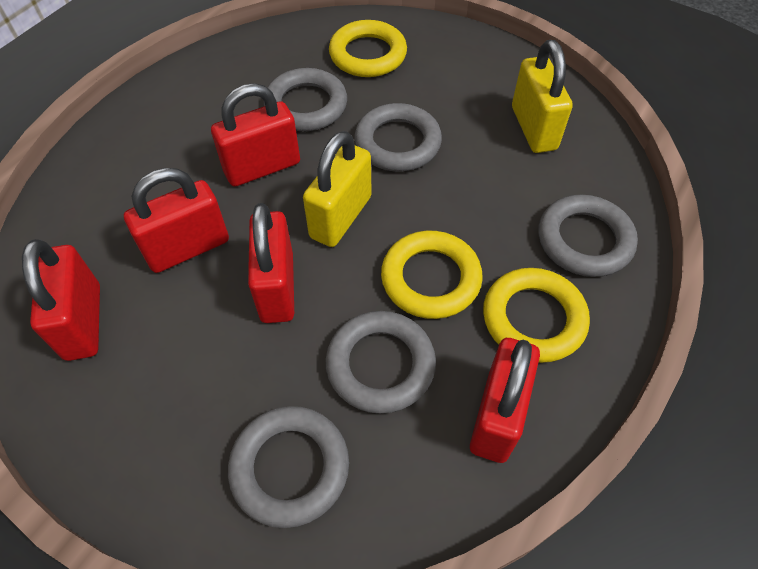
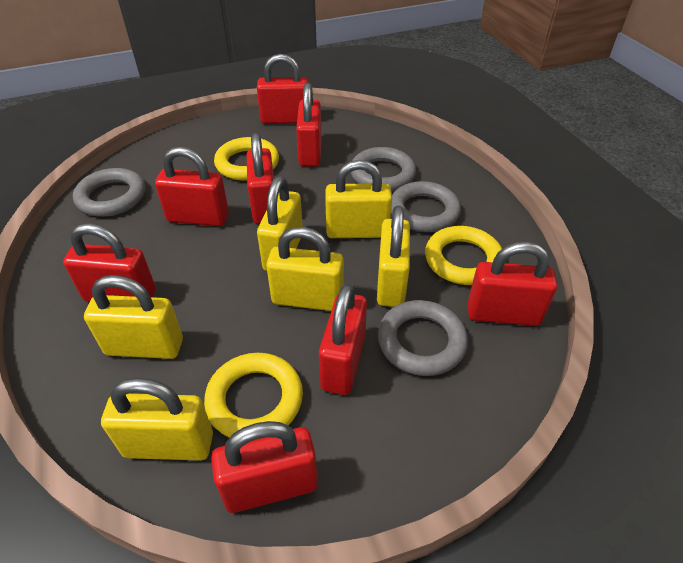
grey ring: 5 -> 4
red padlock: 5 -> 8
yellow padlock: 2 -> 6

